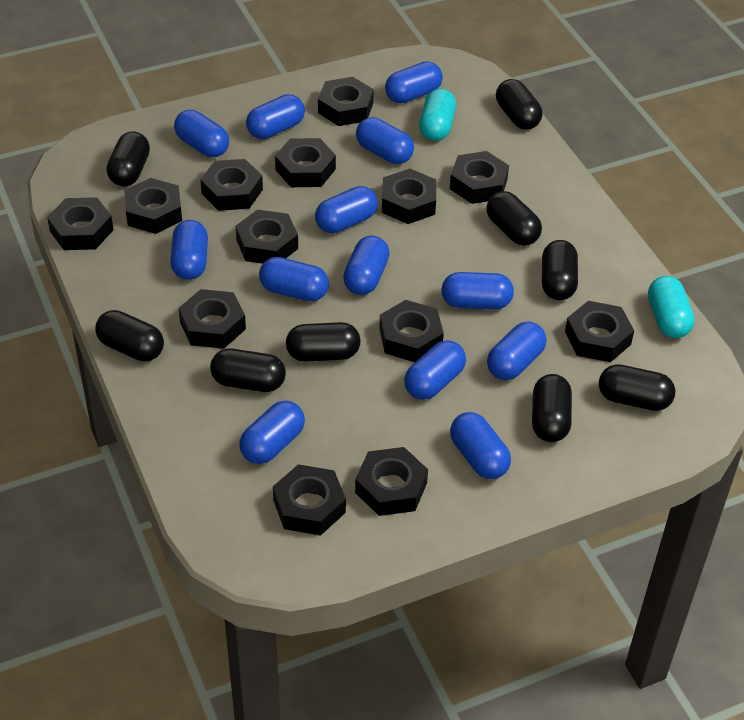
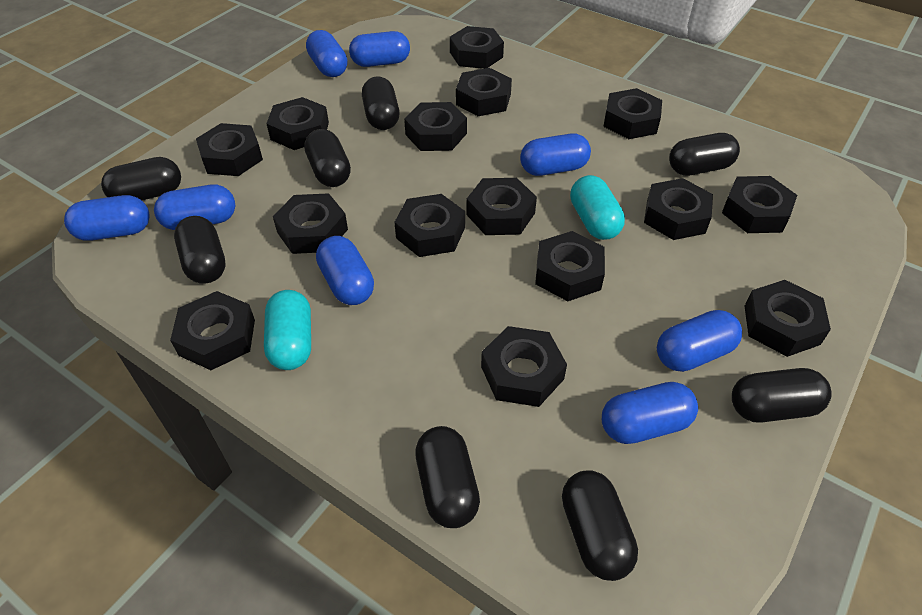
black capsule: 9 -> 8
black nut: 13 -> 15
blue capsule: 13 -> 8

